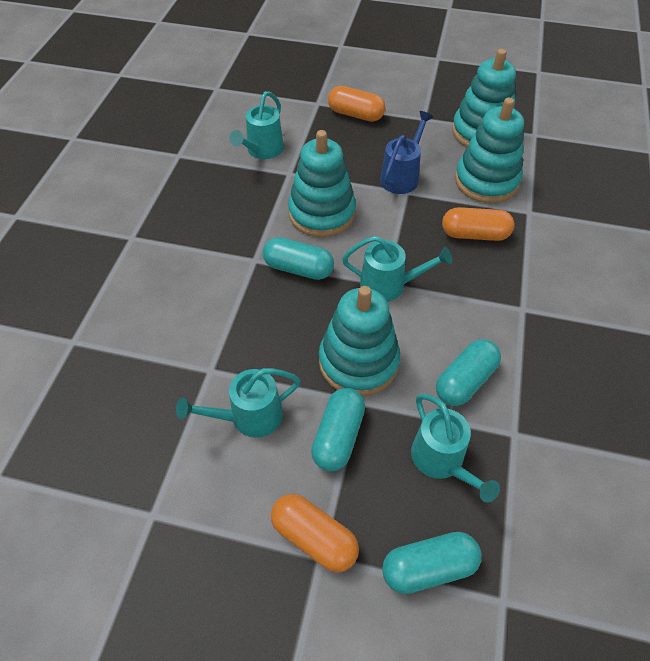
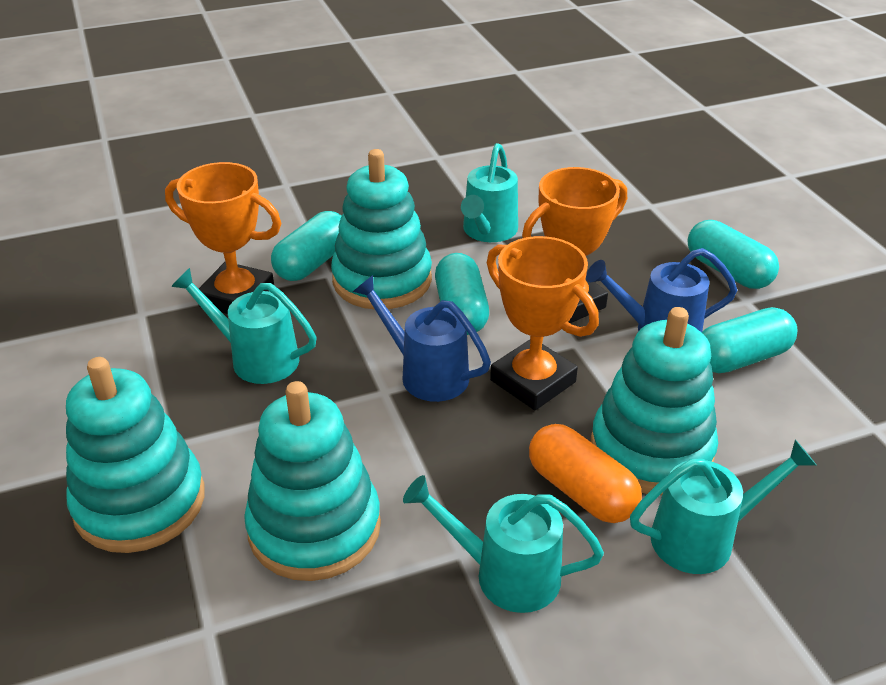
blue watering can: 1 -> 2
orange capsule: 3 -> 1
orange trophy: 0 -> 3

